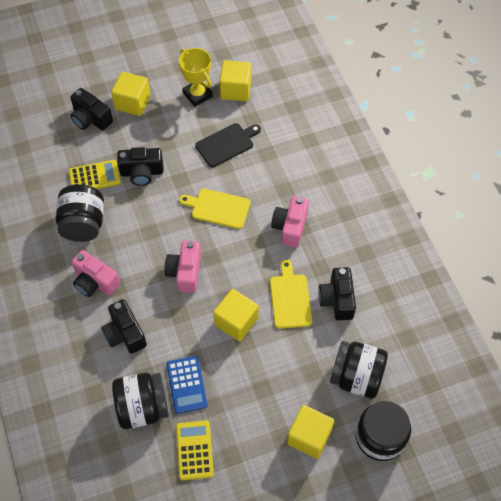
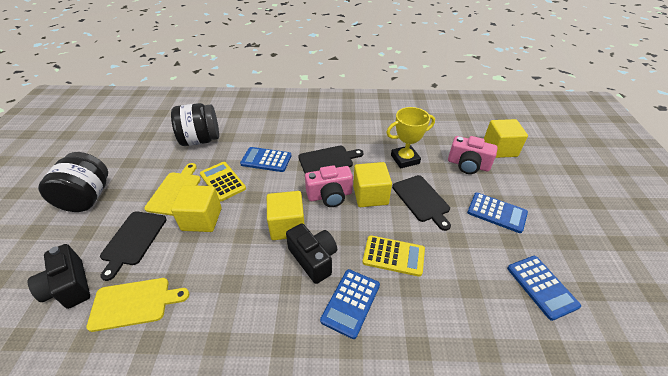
black camera: 4 -> 2
black cutting board: 1 -> 3
black jar: 4 -> 2
blue calculator: 1 -> 4
pink camera: 3 -> 2

